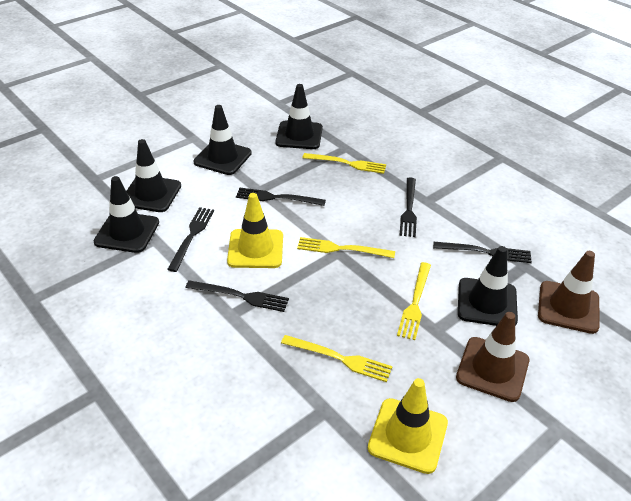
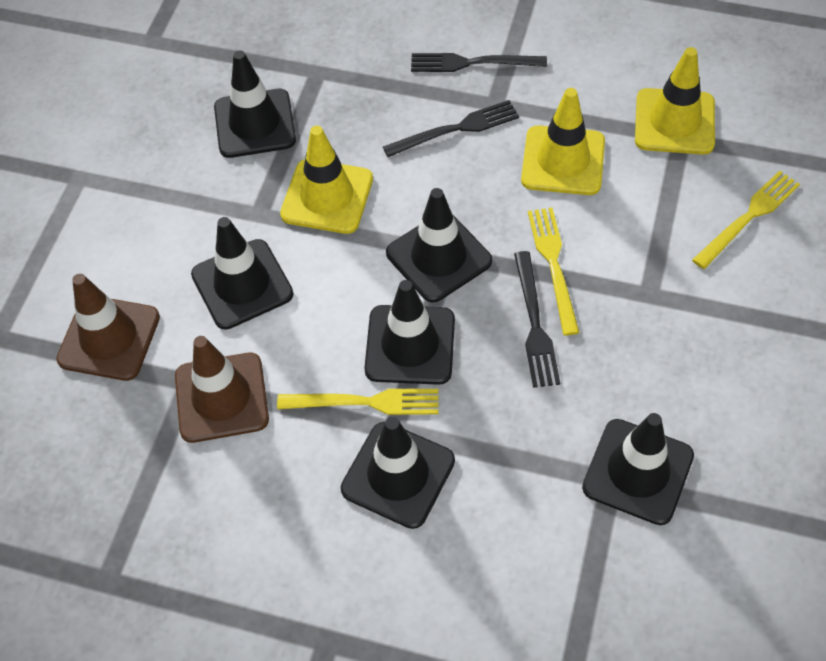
black fork: 5 -> 3
black traffic cone: 5 -> 6
yellow fork: 4 -> 3
yellow traffic cone: 2 -> 3

